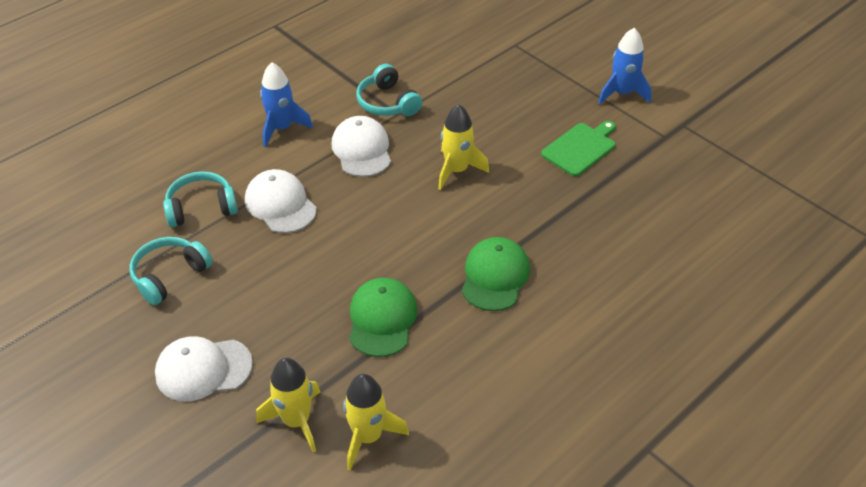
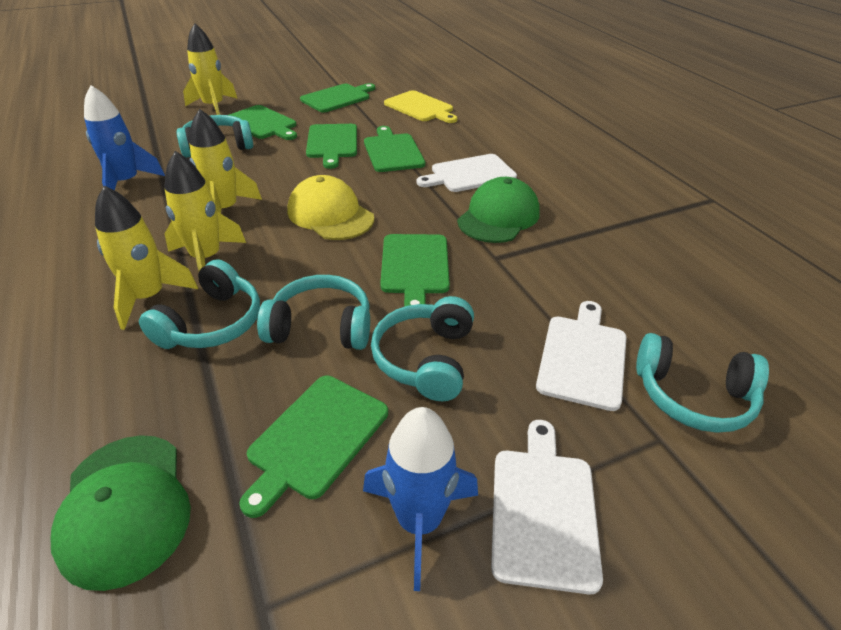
green cutting board: 1 -> 6
turquoise headphones: 3 -> 5
white cap: 3 -> 0
white cutting board: 0 -> 3
yellow cap: 0 -> 1
yellow cutting board: 0 -> 1
yellow rocket: 3 -> 4

